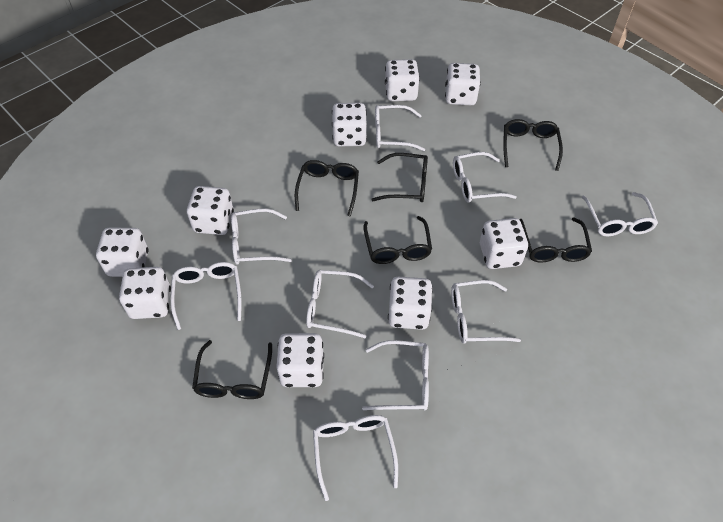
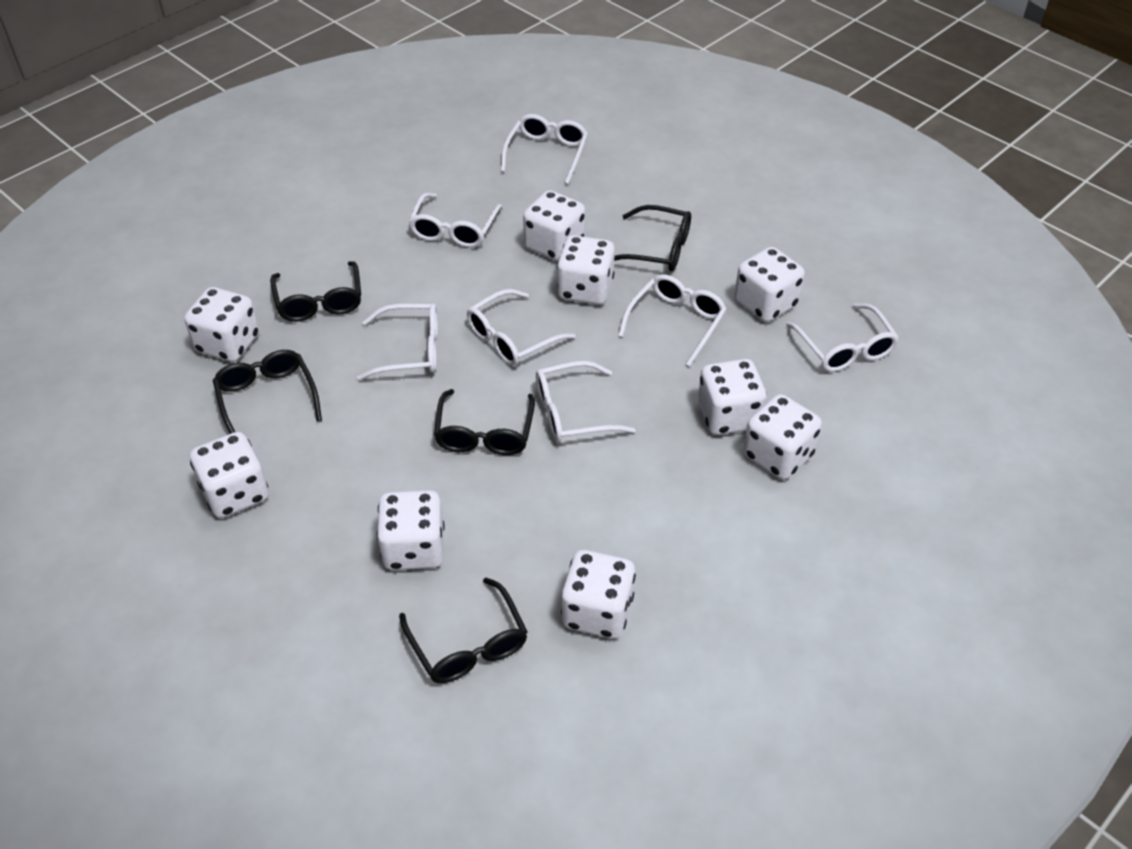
black glasses: 6 -> 5
white glasses: 9 -> 7

